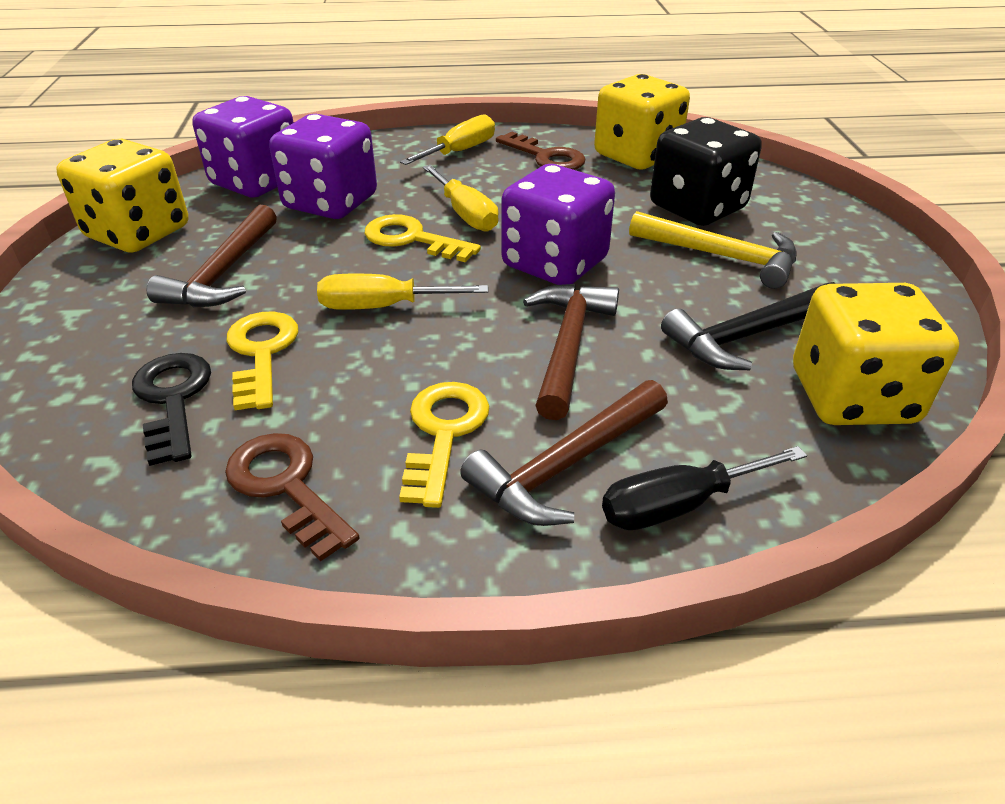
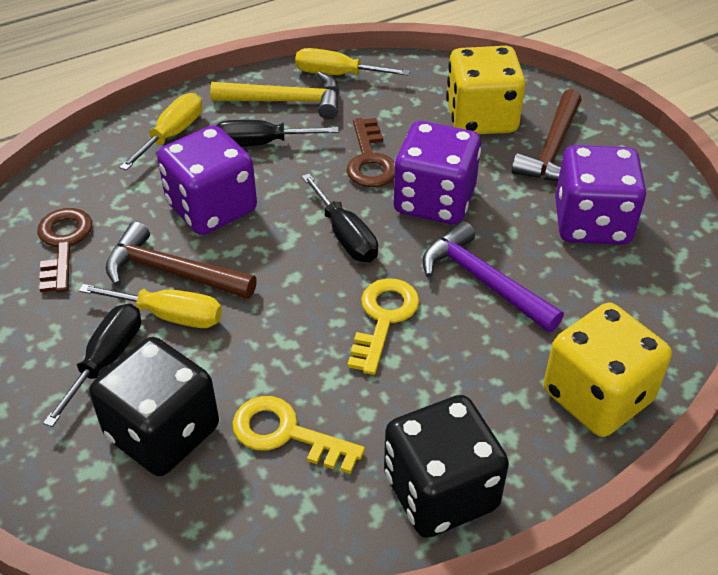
black dice: 1 -> 2
black hammer: 1 -> 0
black key: 1 -> 0
black screwdriver: 1 -> 3
brown hammer: 3 -> 2
purple hammer: 0 -> 1
yellow dice: 3 -> 2
yellow key: 3 -> 2

